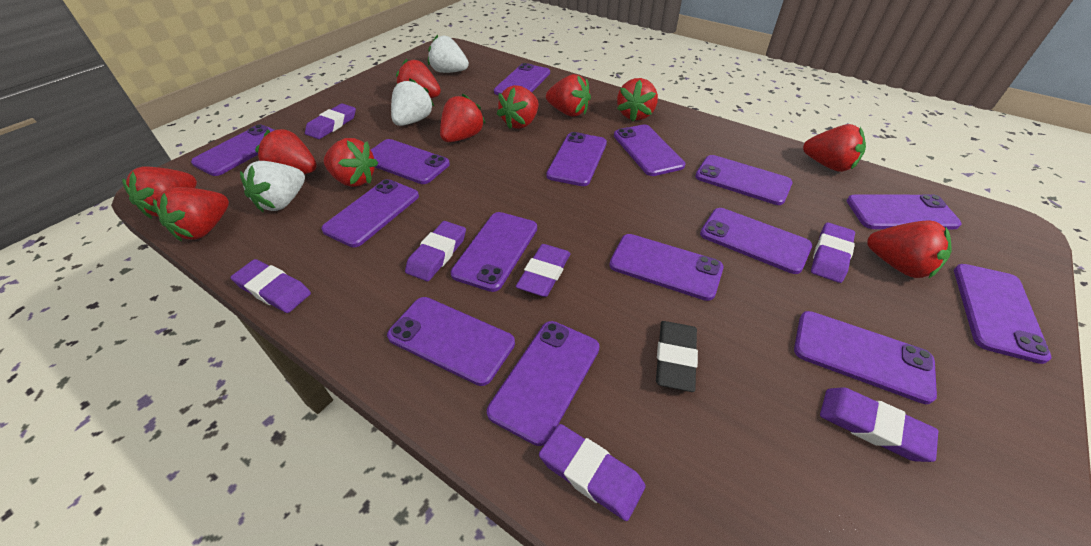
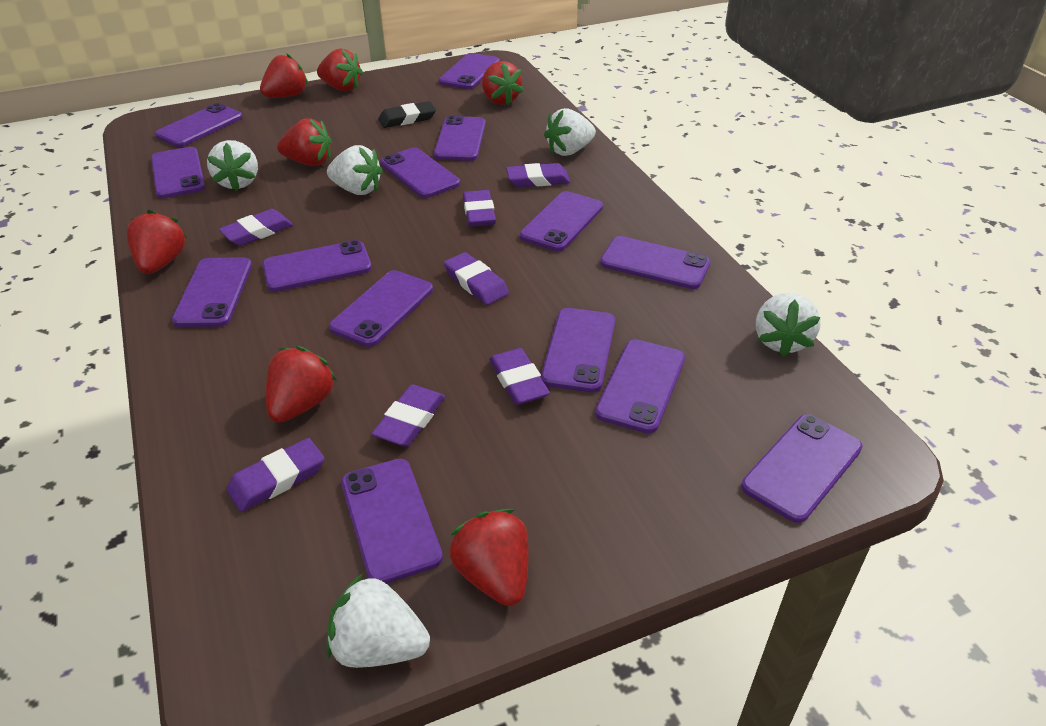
purple phone: 15 -> 14
red strawberry: 11 -> 7
white strawberry: 3 -> 5

